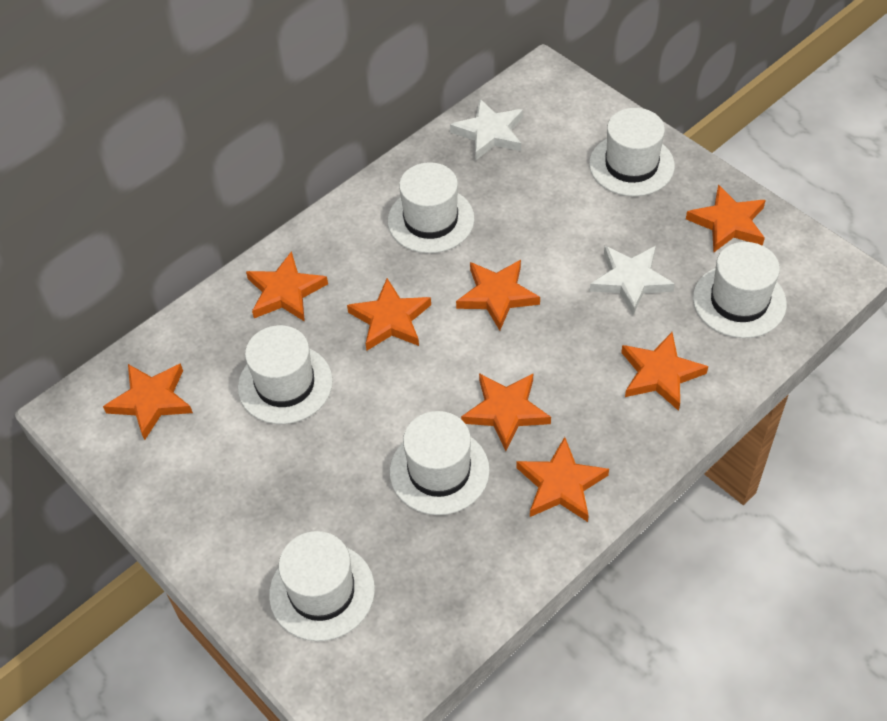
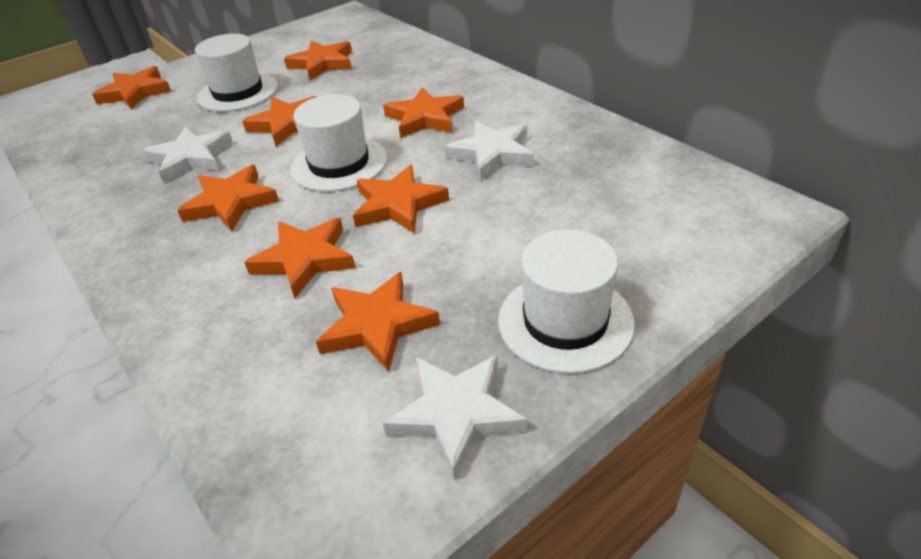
white hat: 6 -> 3
white star: 2 -> 3

